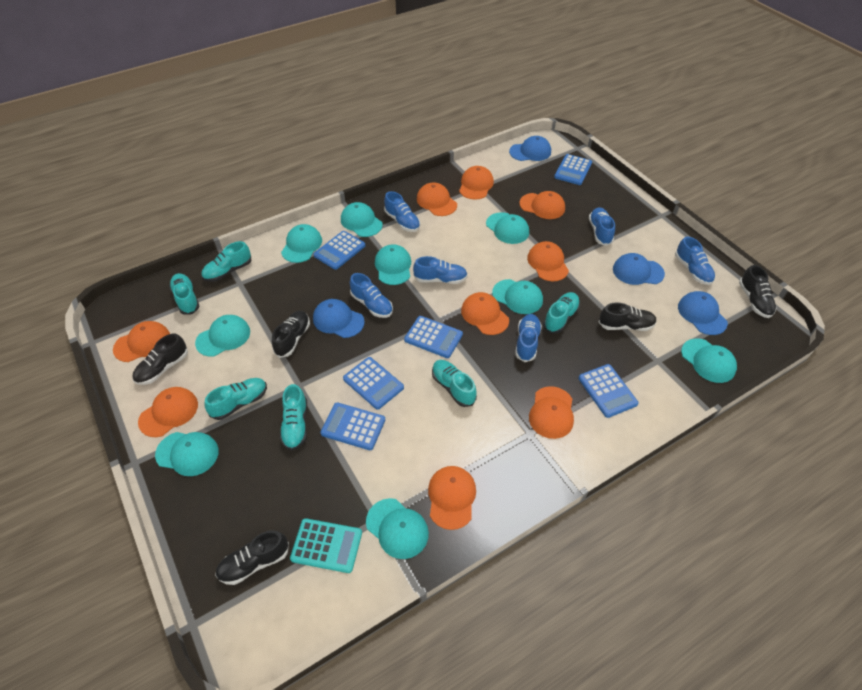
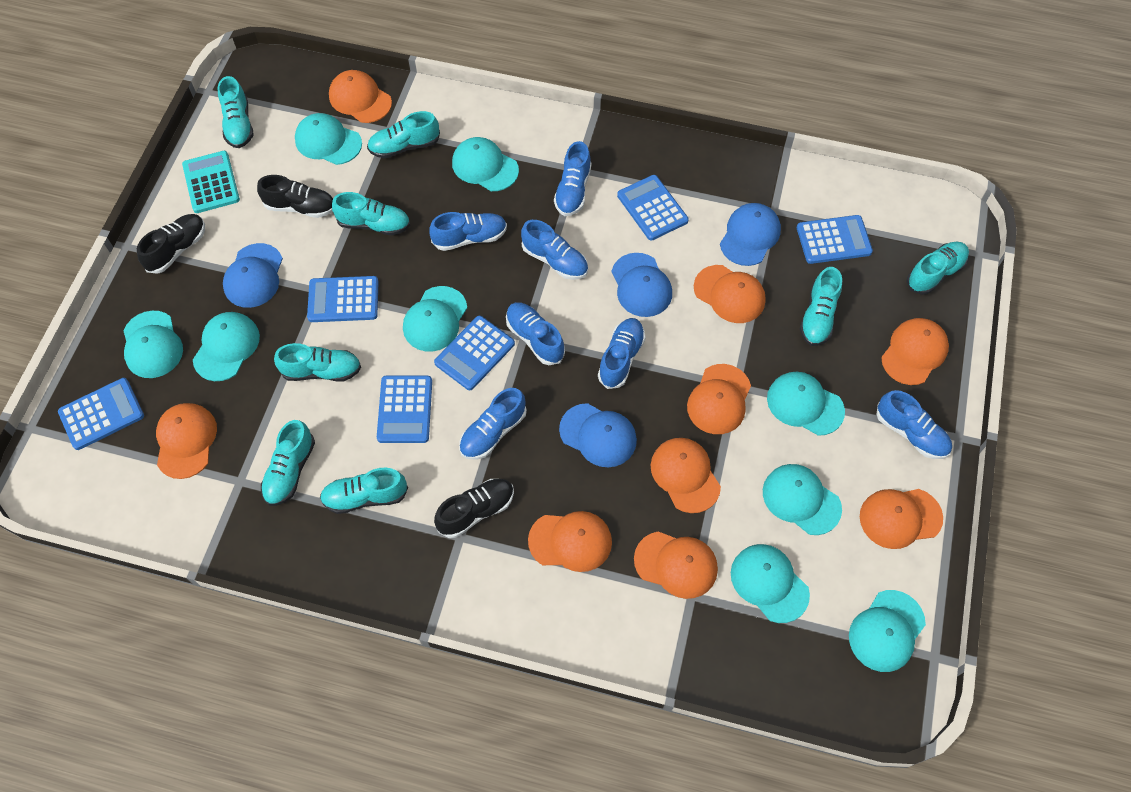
black shoe: 5 -> 3
blue shoe: 6 -> 7
turquoise shoe: 6 -> 8

